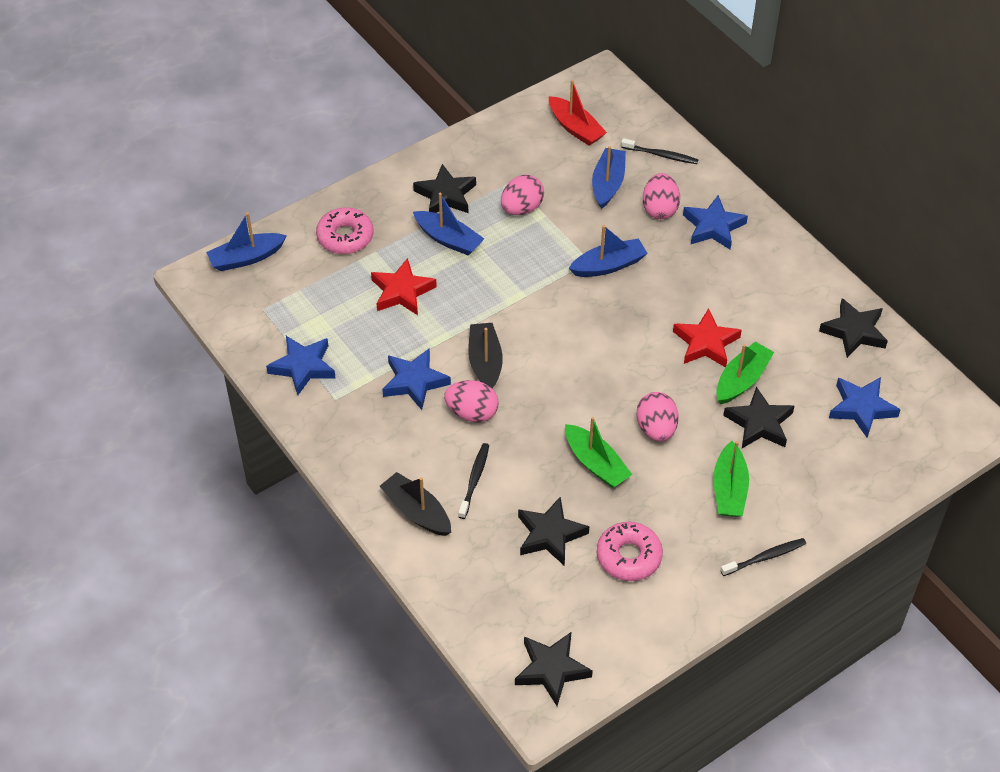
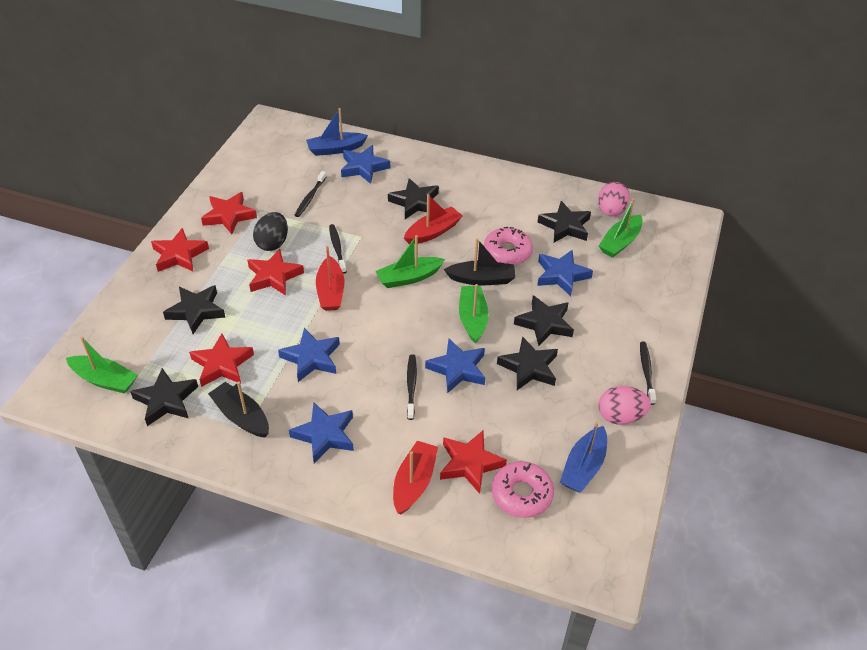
black egg: 0 -> 1
black star: 5 -> 6
black toothbrush: 3 -> 4
blue boat: 4 -> 2
blue star: 4 -> 5
green boat: 3 -> 4
pink egg: 4 -> 2
red boat: 1 -> 3
red star: 2 -> 5

